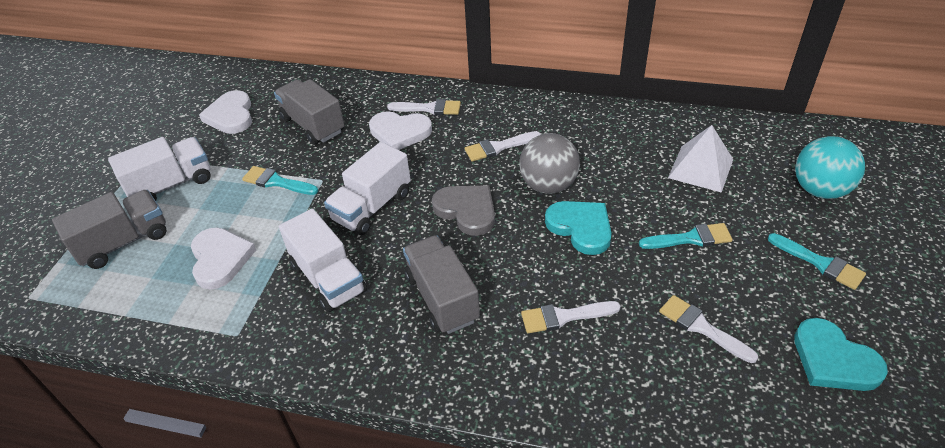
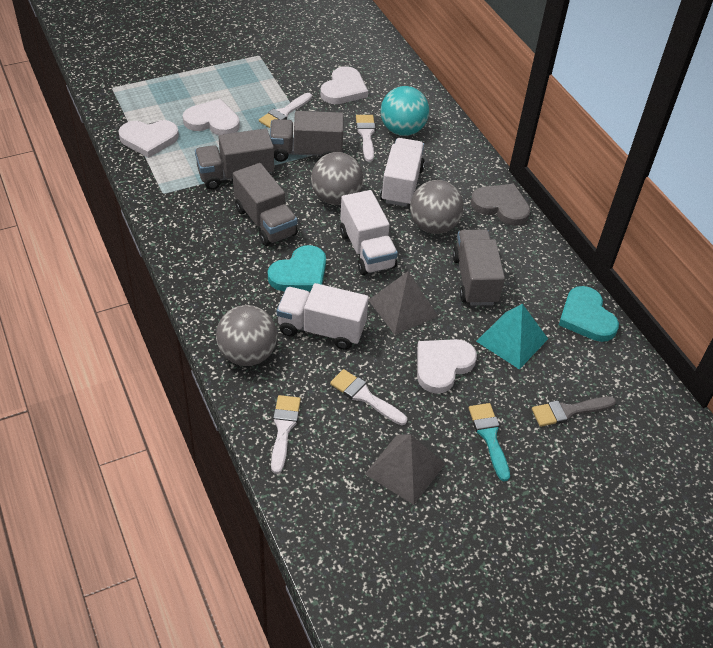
grey ball: 1 -> 3
grey brush: 0 -> 1
grey pyramid: 0 -> 2
grey truck: 3 -> 4
turquoise brush: 3 -> 1
turquoise pyramid: 0 -> 1
white heart: 3 -> 4
white pyramid: 1 -> 0

